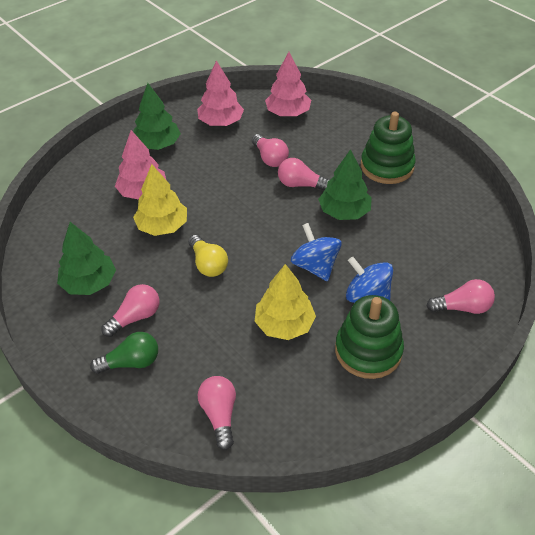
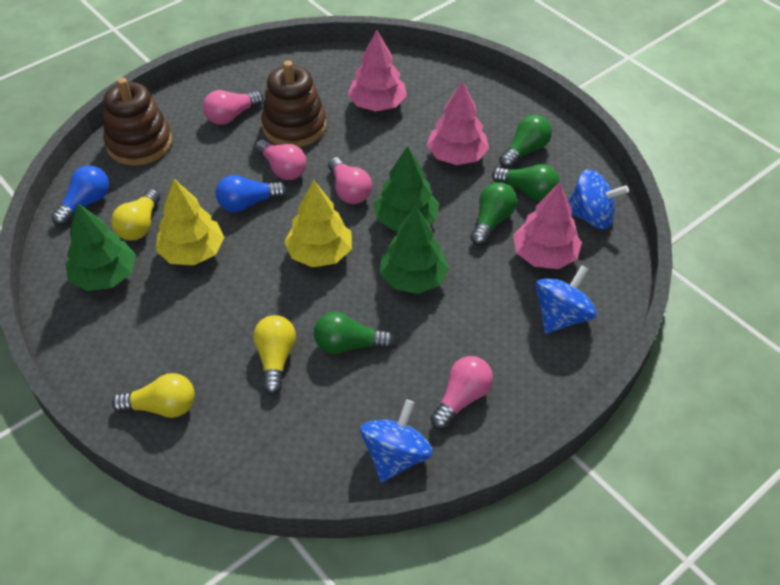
blue light bulb: 0 -> 2
blue spinning top: 2 -> 3
brown stacking toy: 0 -> 2
green light bulb: 1 -> 4
green stacking toy: 2 -> 0
pink light bulb: 5 -> 4
yellow light bulb: 1 -> 3

